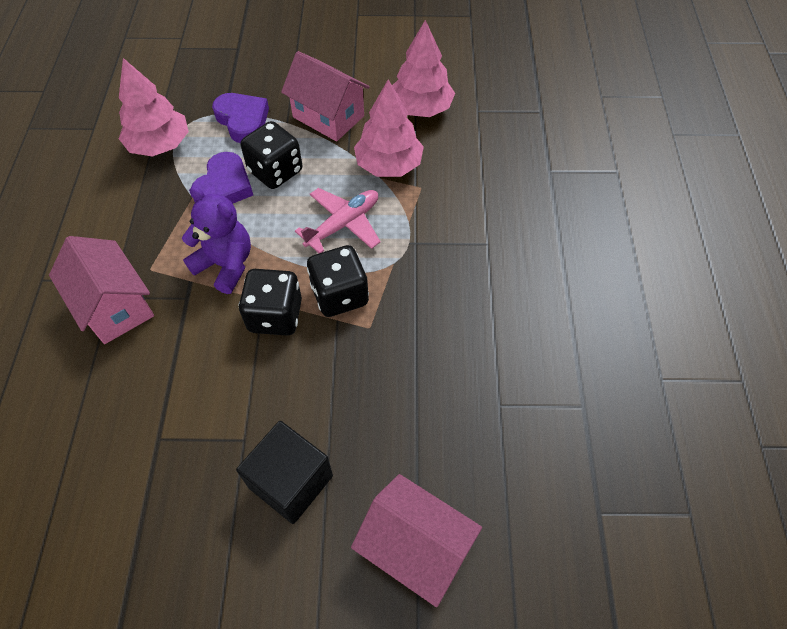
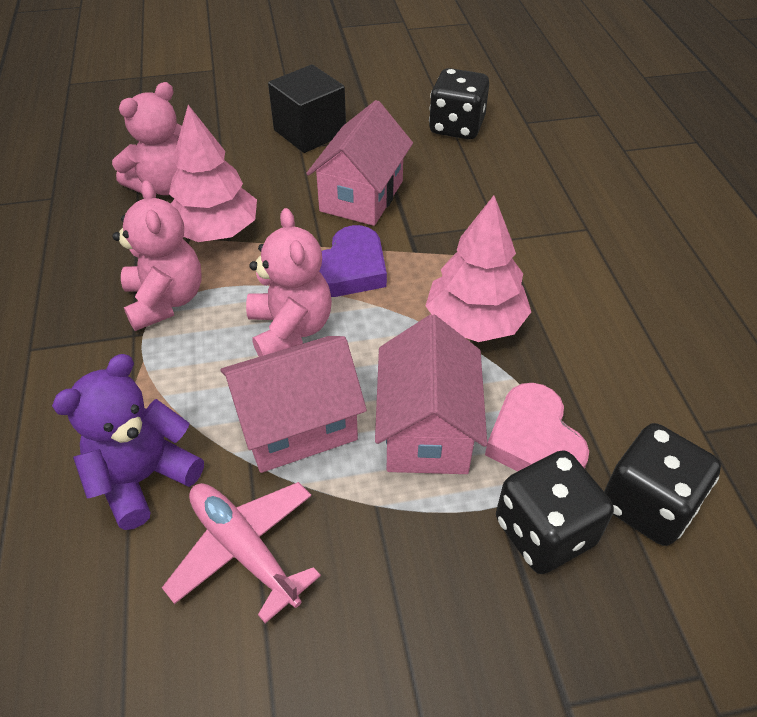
pink heart: 0 -> 1
pink teddy bear: 0 -> 3
pink tree: 3 -> 2
purple heart: 2 -> 1

